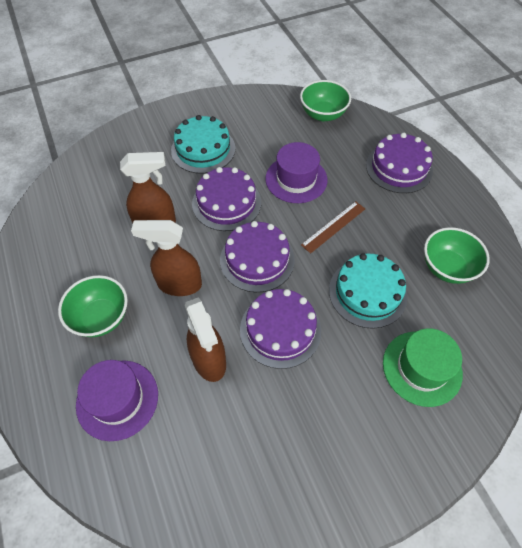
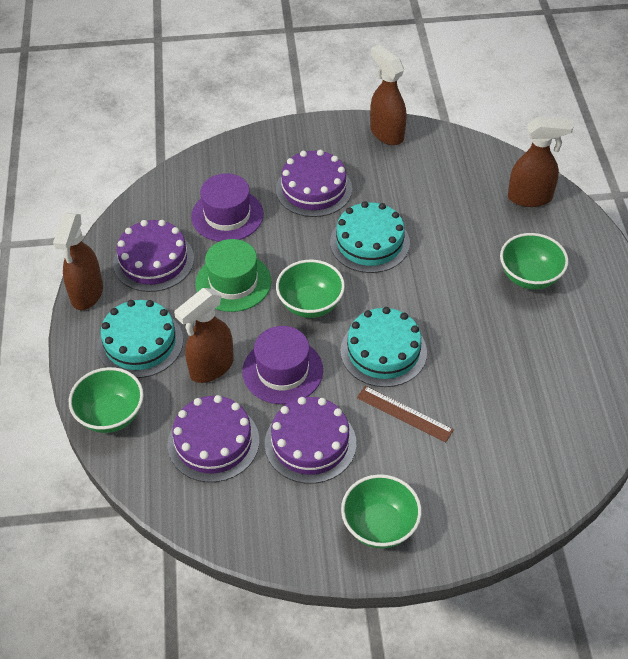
brown spray bottle: 3 -> 4
green bowl: 3 -> 4
turquoise cake: 2 -> 3

